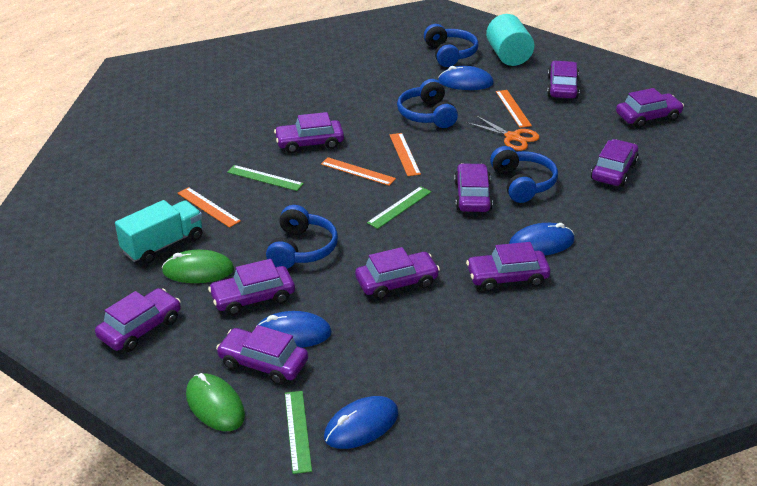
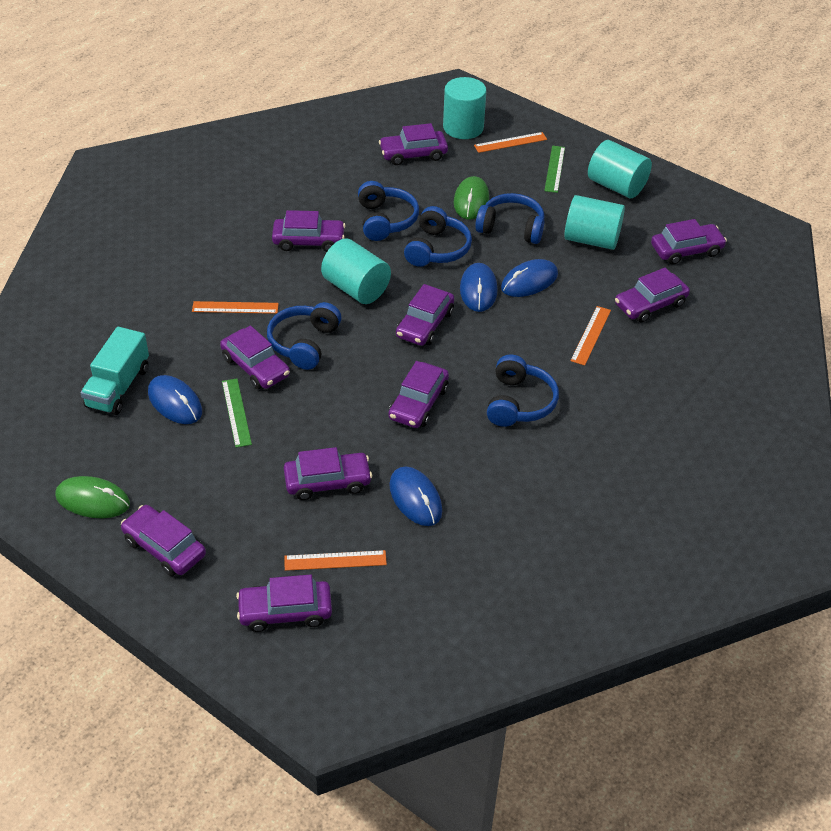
blue headphones: 4 -> 5
green ruler: 3 -> 2
orange scissors: 1 -> 0
turquoise cylinder: 1 -> 4

